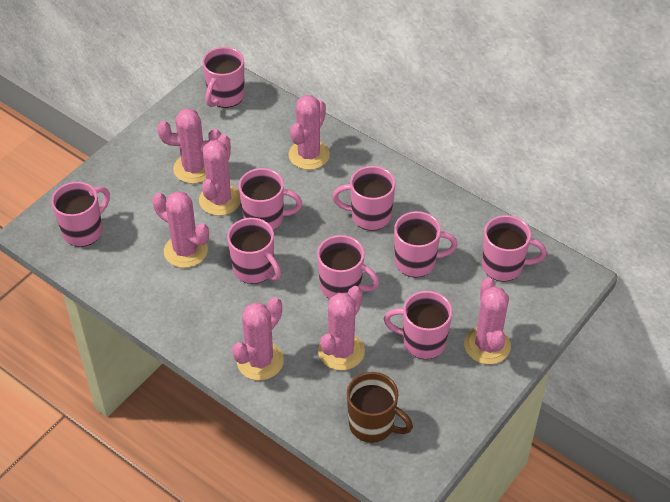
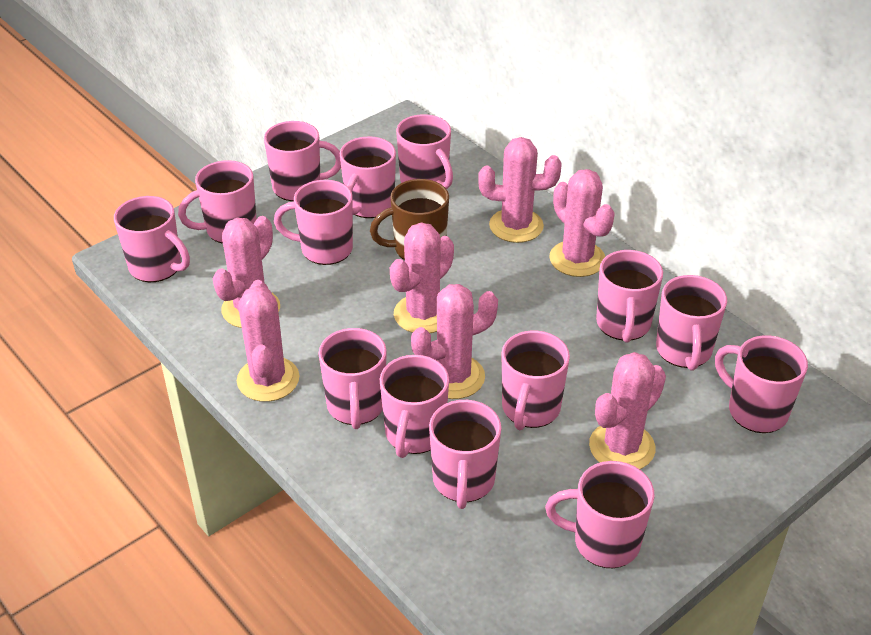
pink mug: 9 -> 14

